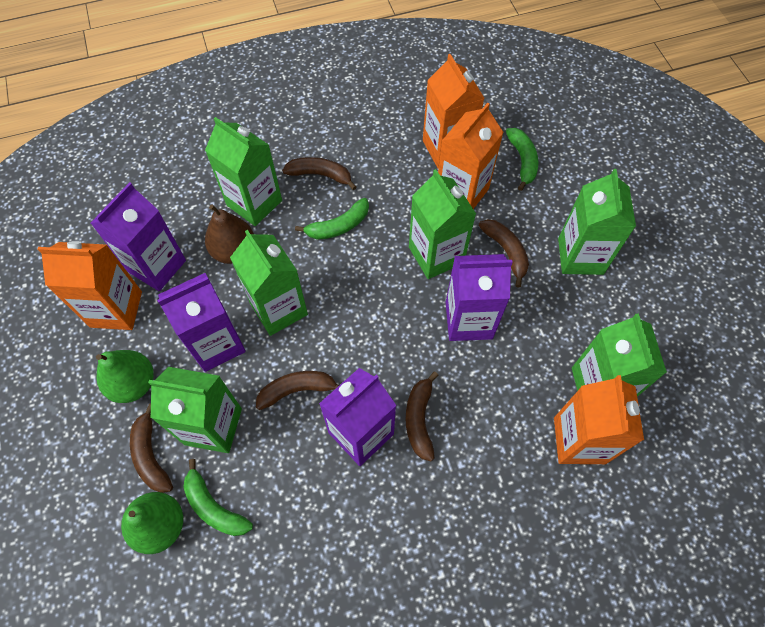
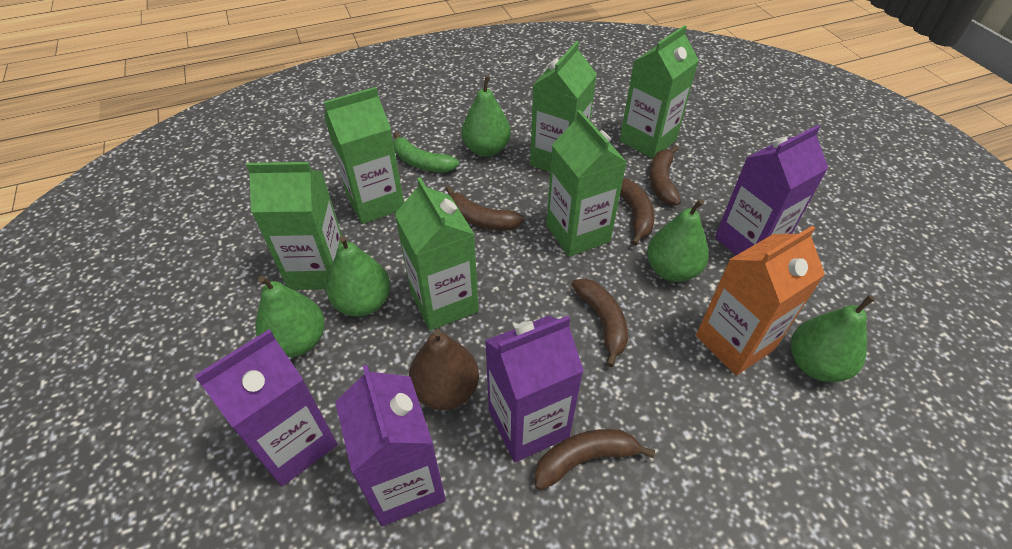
green banana: 3 -> 1
green pear: 2 -> 5
orange carton: 4 -> 1

